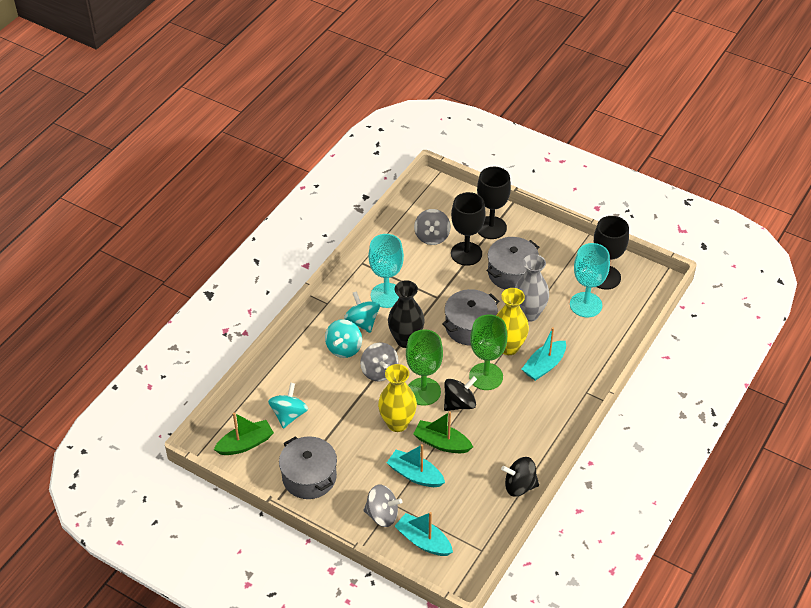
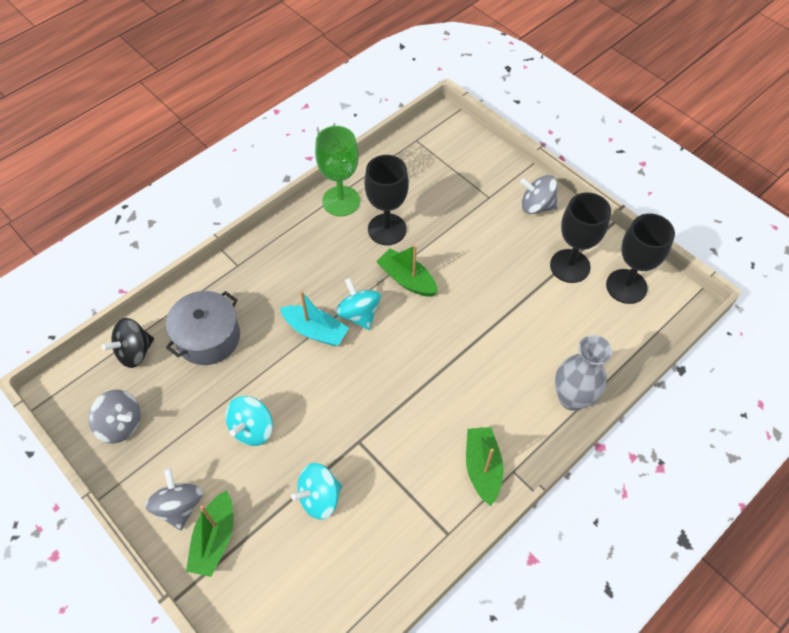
black spinning top: 2 -> 1
black vase: 1 -> 0
green boat: 2 -> 3
green goblet: 2 -> 1
grey pot: 3 -> 1
turquoise boat: 3 -> 1
turquoise goblet: 2 -> 0
yellow vase: 2 -> 0

